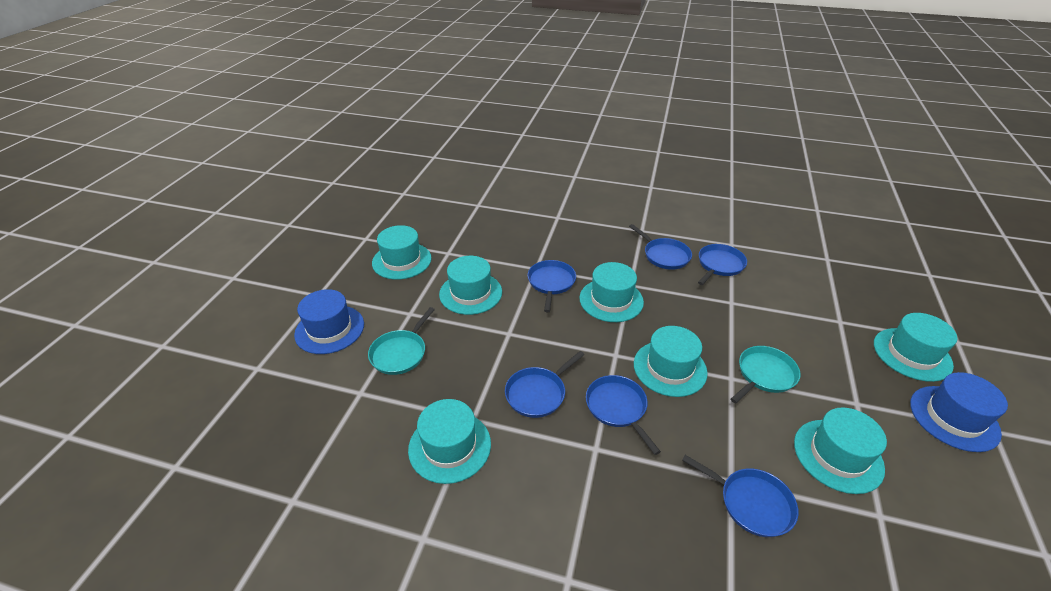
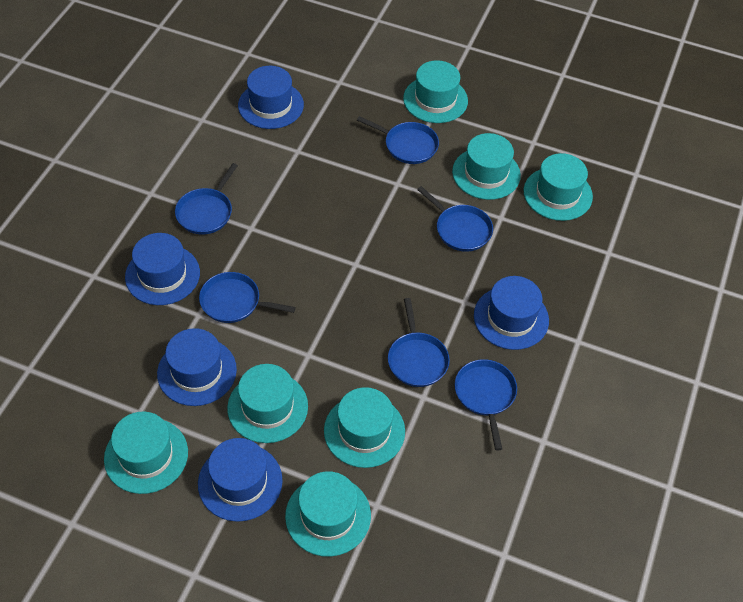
blue hat: 2 -> 5
turquoise pan: 2 -> 0

